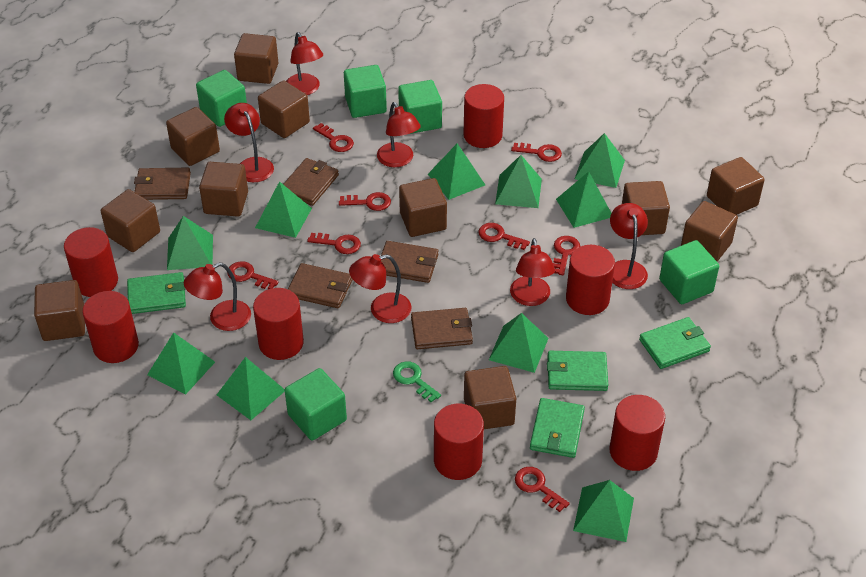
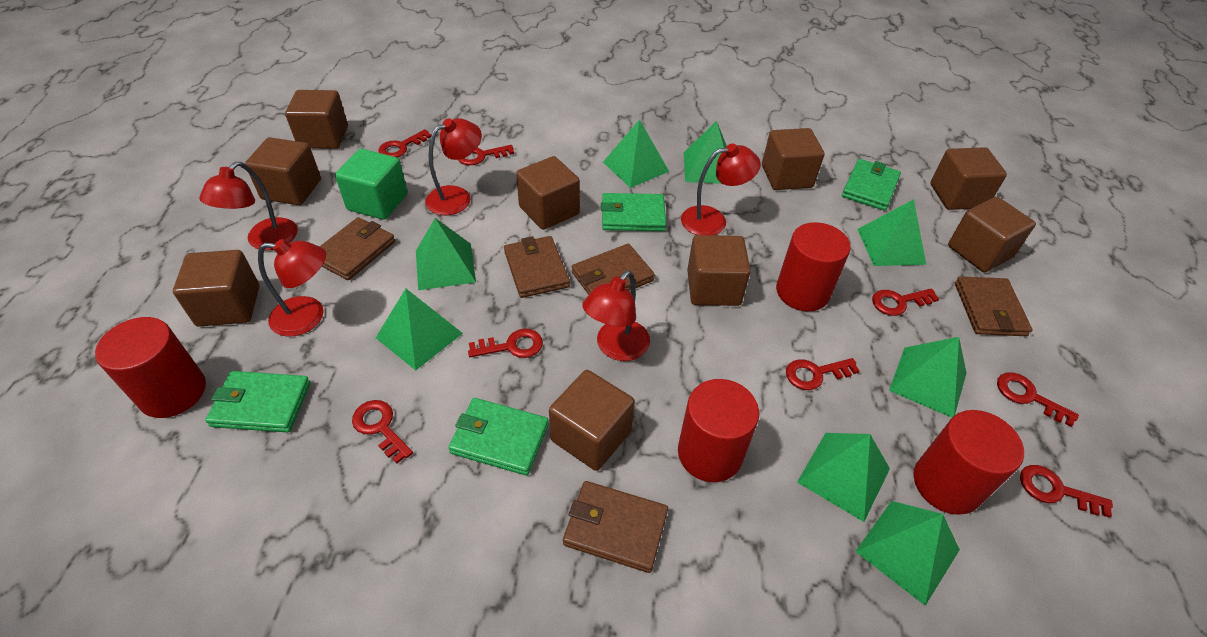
brown cube: 11 -> 9
green cube: 5 -> 1
green key: 1 -> 0
green pyramid: 10 -> 8
red cylinder: 7 -> 4
red lamp: 7 -> 5

